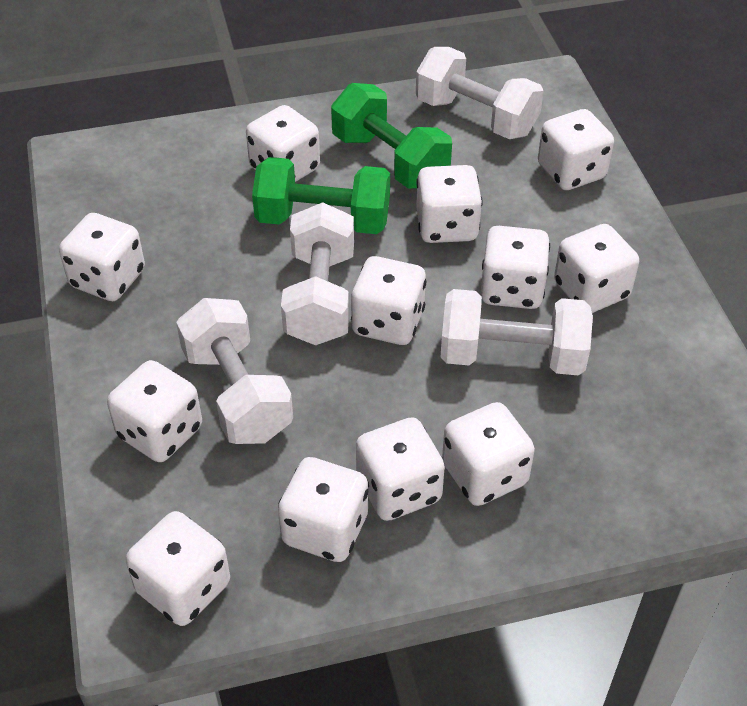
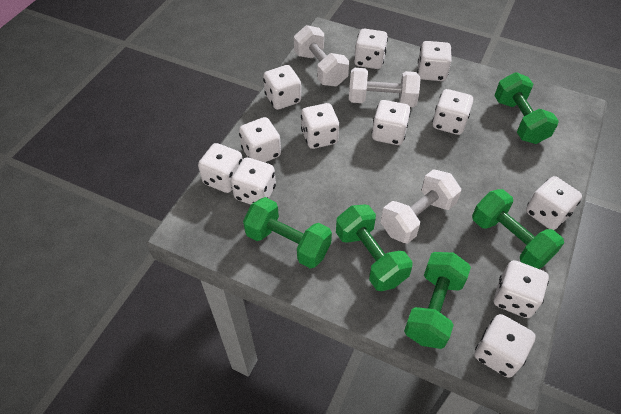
green dumbbell: 2 -> 5
white dumbbell: 4 -> 3

